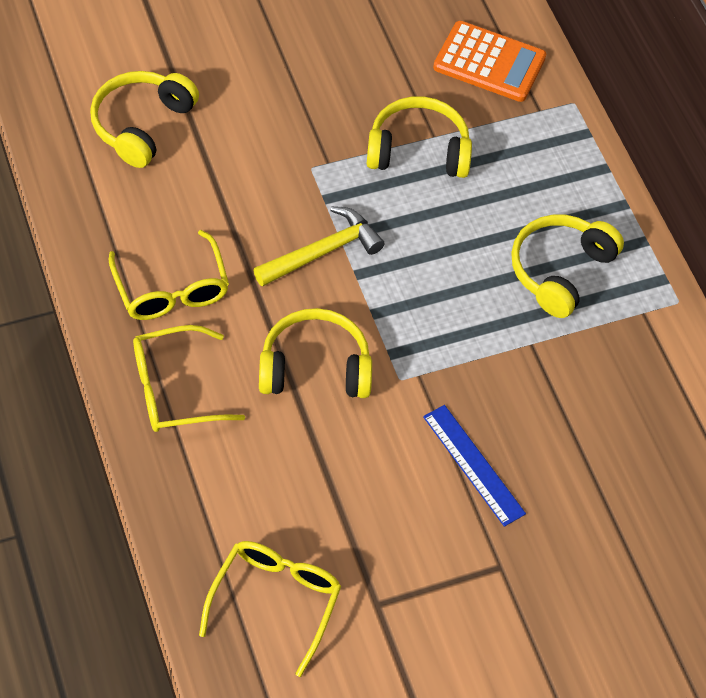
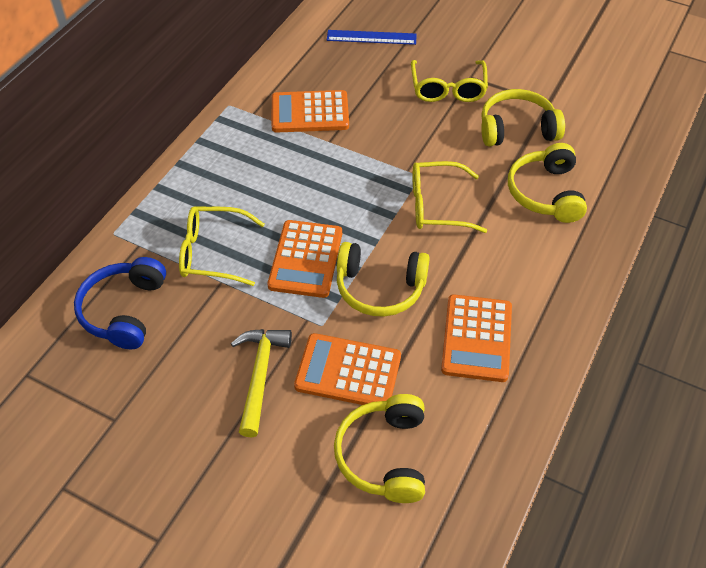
blue headphones: 0 -> 1
orange calculator: 1 -> 4

